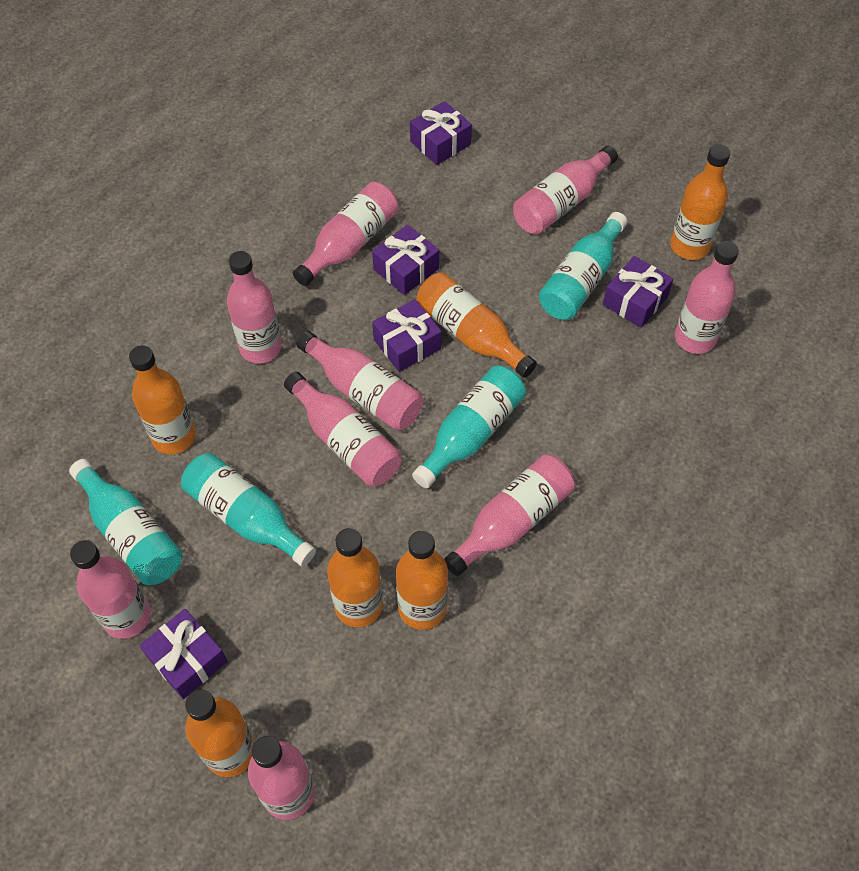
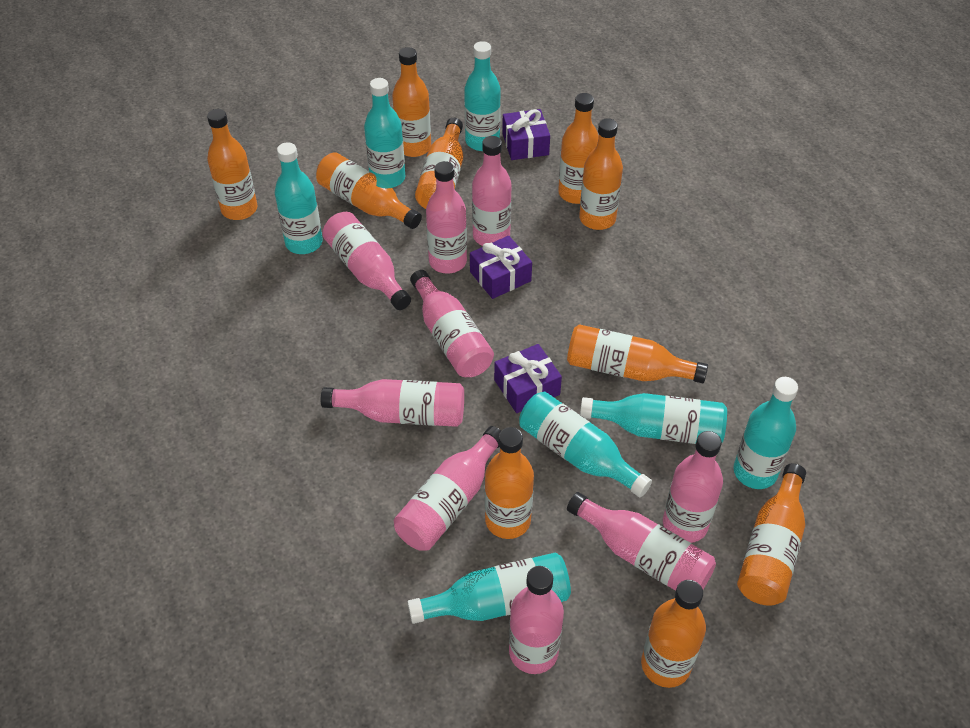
orange bottle: 6 -> 10
purple gift: 5 -> 3
turquoise bottle: 4 -> 7

